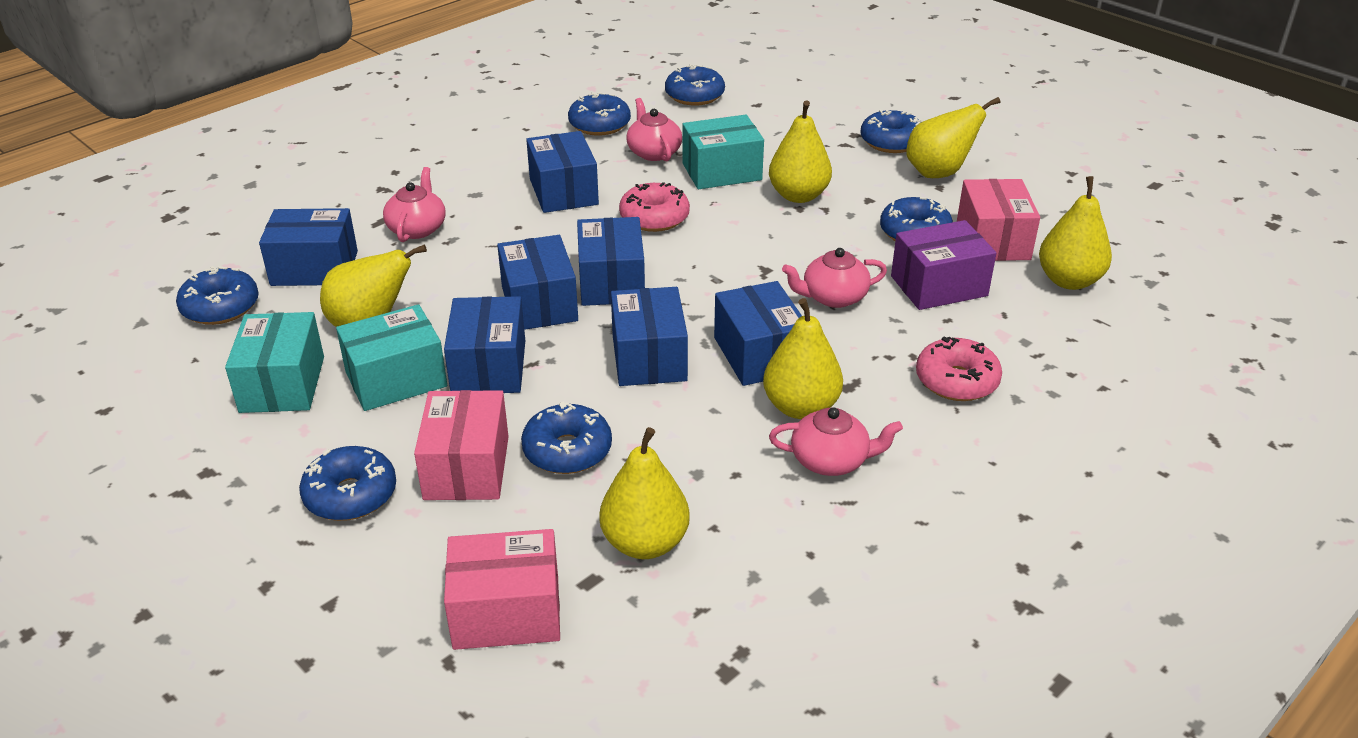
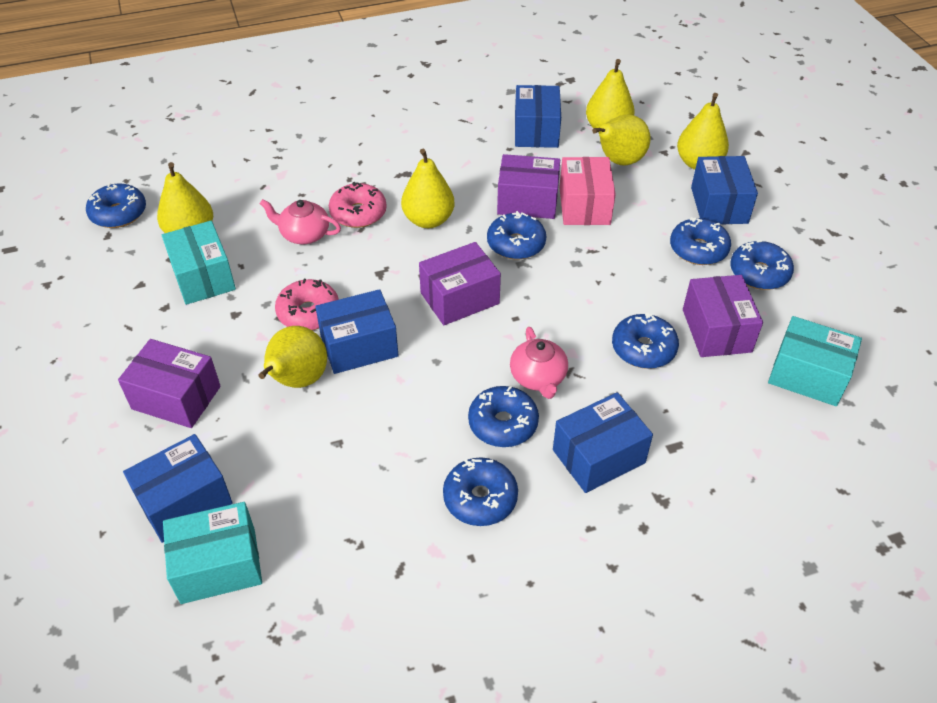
blue box: 7 -> 5
pink box: 3 -> 1
pink teapot: 4 -> 2
purple box: 1 -> 4

